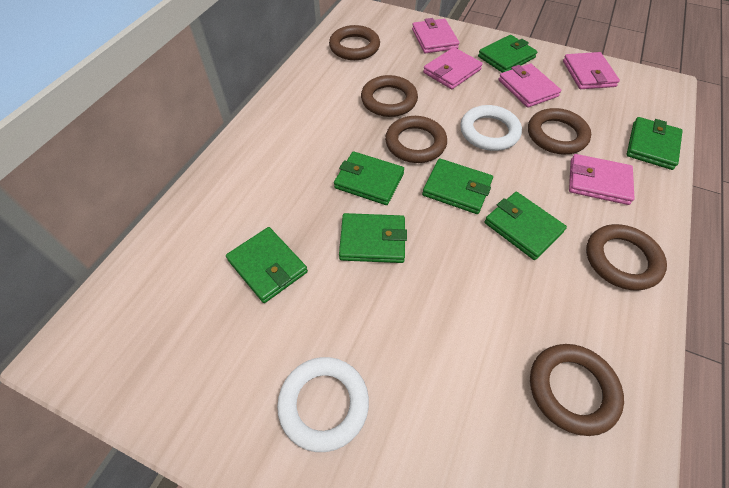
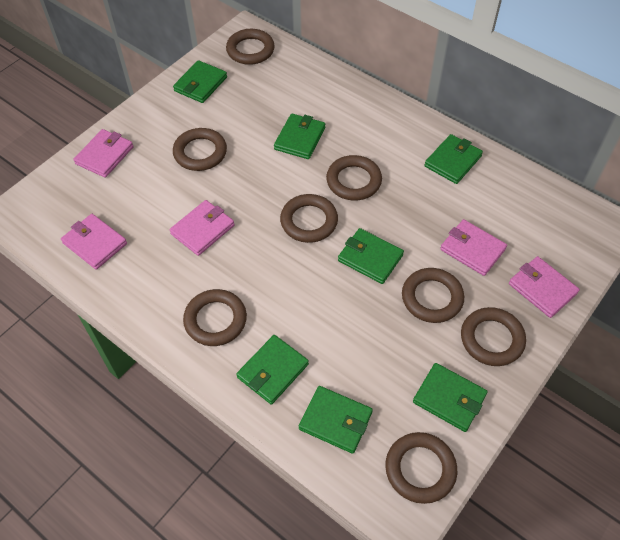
brown ring: 6 -> 8
white ring: 2 -> 0

